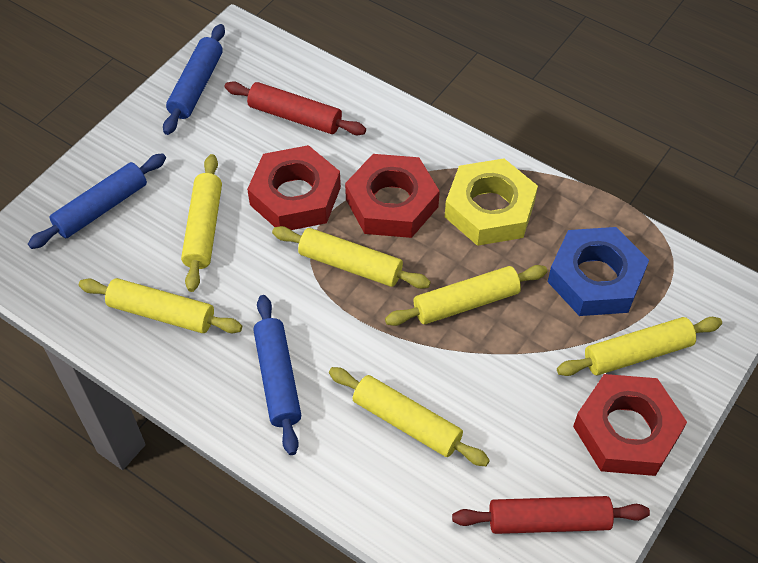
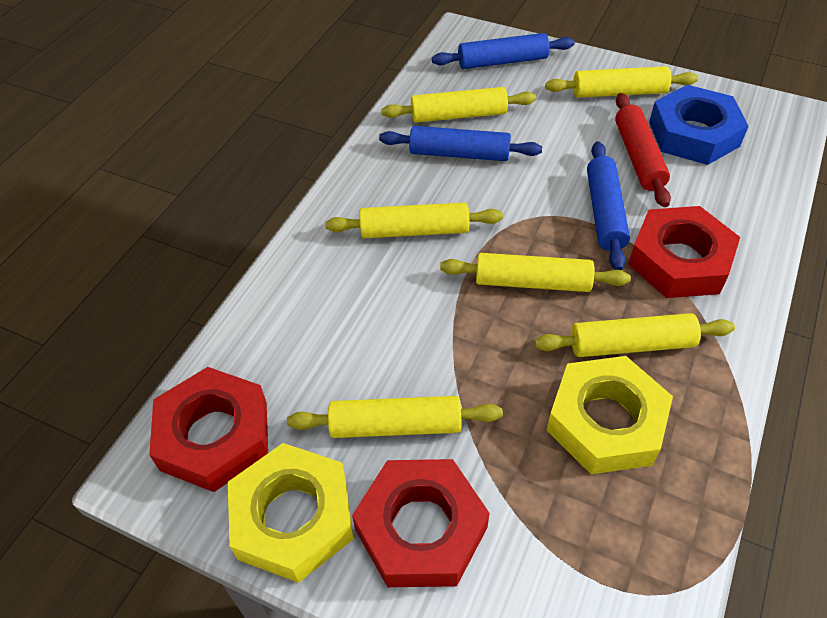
red rolling pin: 2 -> 1
yellow nut: 1 -> 2

